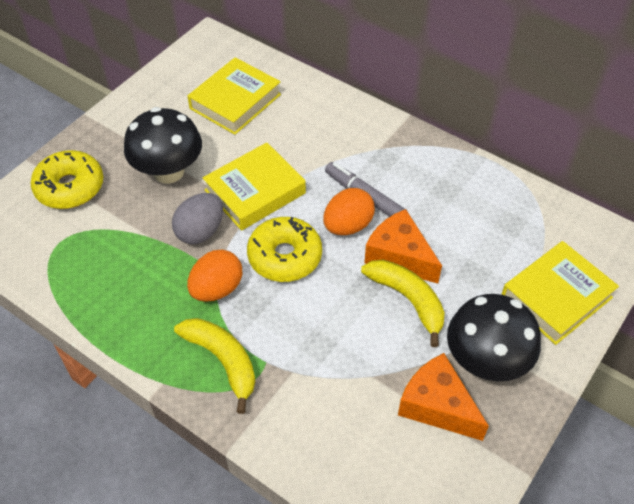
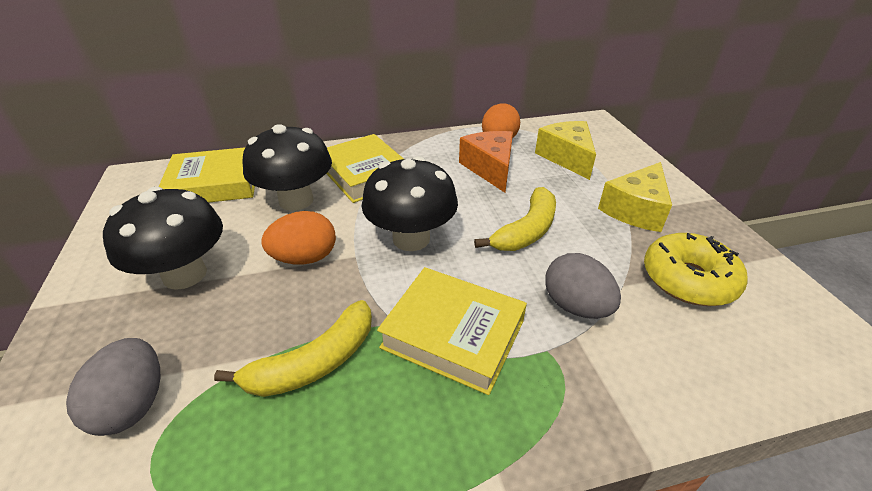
black mushroom: 2 -> 3
grey egg: 1 -> 2
grey marker: 1 -> 0
orange cheese: 2 -> 1
yellow cheese: 0 -> 2
yellow donut: 2 -> 1

